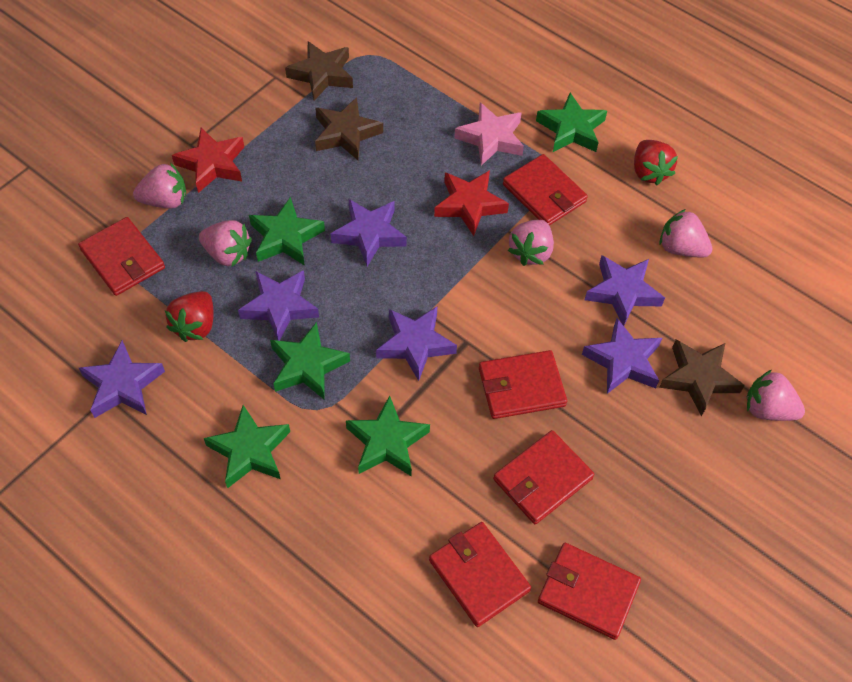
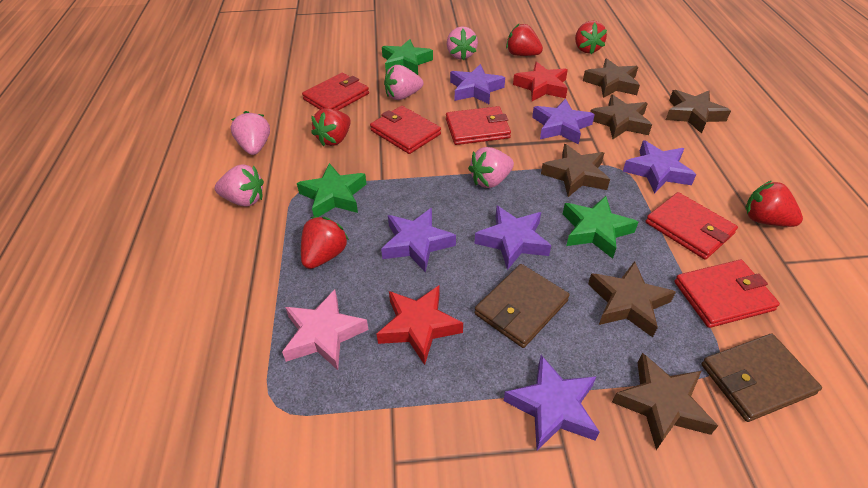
brown star: 3 -> 6
brown wallet: 0 -> 2
green star: 5 -> 3
red strawberry: 2 -> 5
red wallet: 6 -> 5

